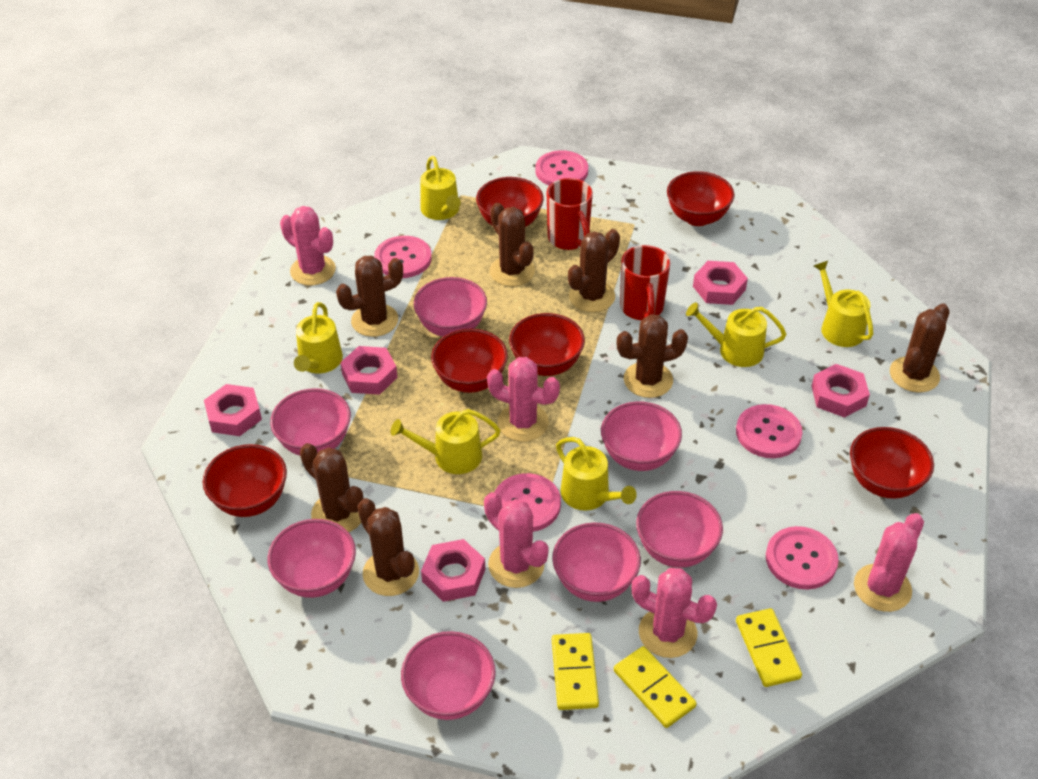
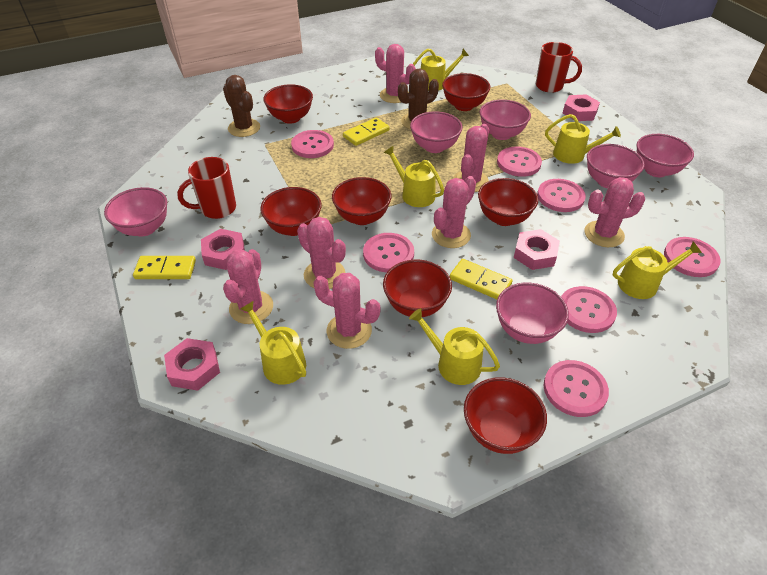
brown cactus: 7 -> 2
pink bowl: 7 -> 6
pink button: 5 -> 7
pink cactus: 5 -> 7
pink nut: 5 -> 4
red bowl: 6 -> 7

